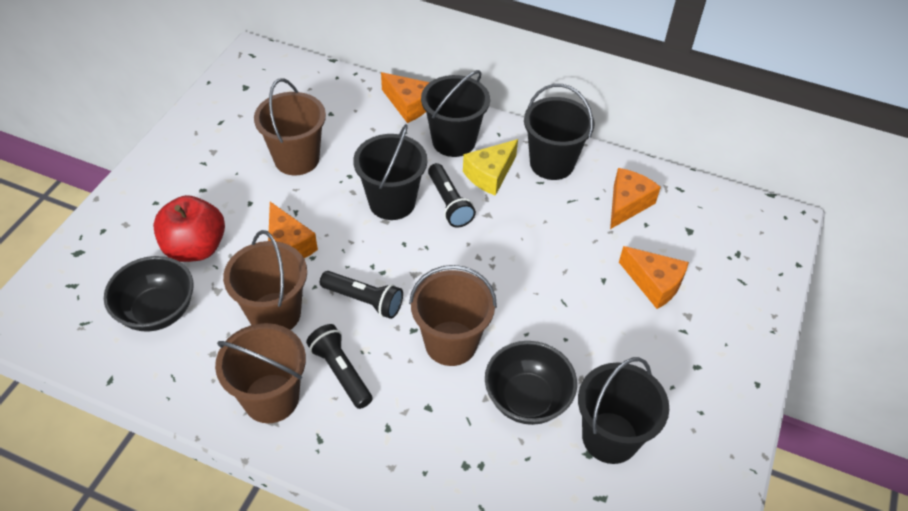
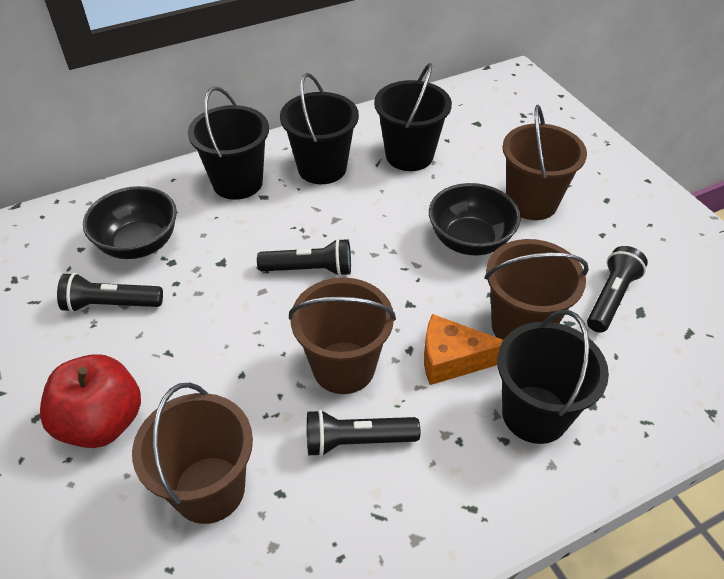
black flashlight: 3 -> 4
orange cheese: 4 -> 1
yellow cheese: 1 -> 0

